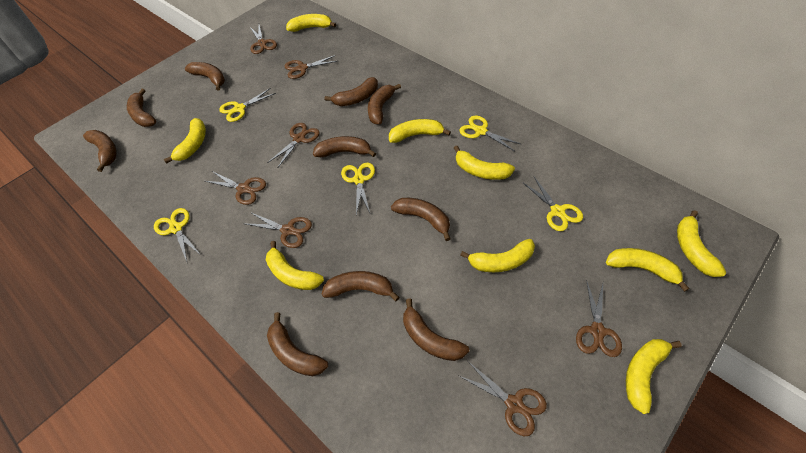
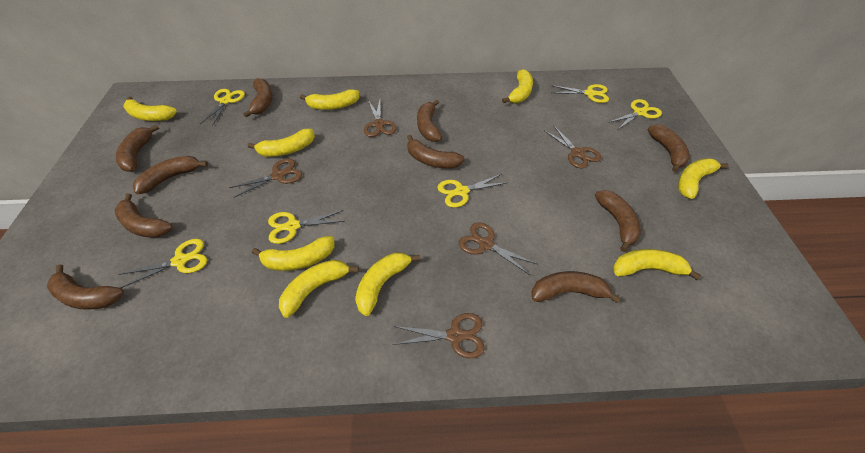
brown scissors: 7 -> 5
yellow scissors: 5 -> 6

